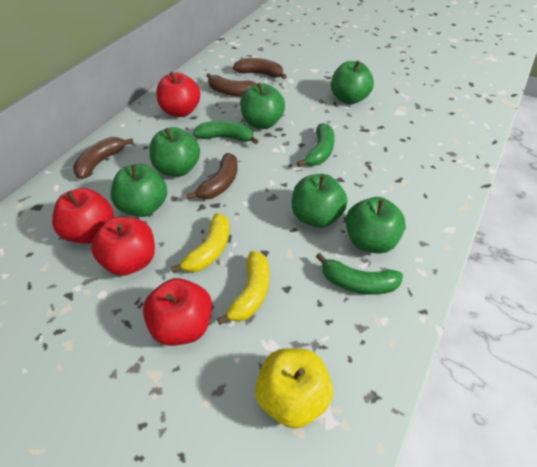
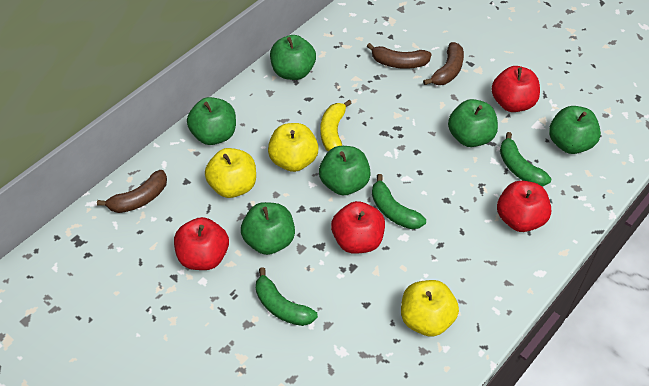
brown banana: 4 -> 3
yellow apple: 1 -> 3
yellow banana: 2 -> 1

